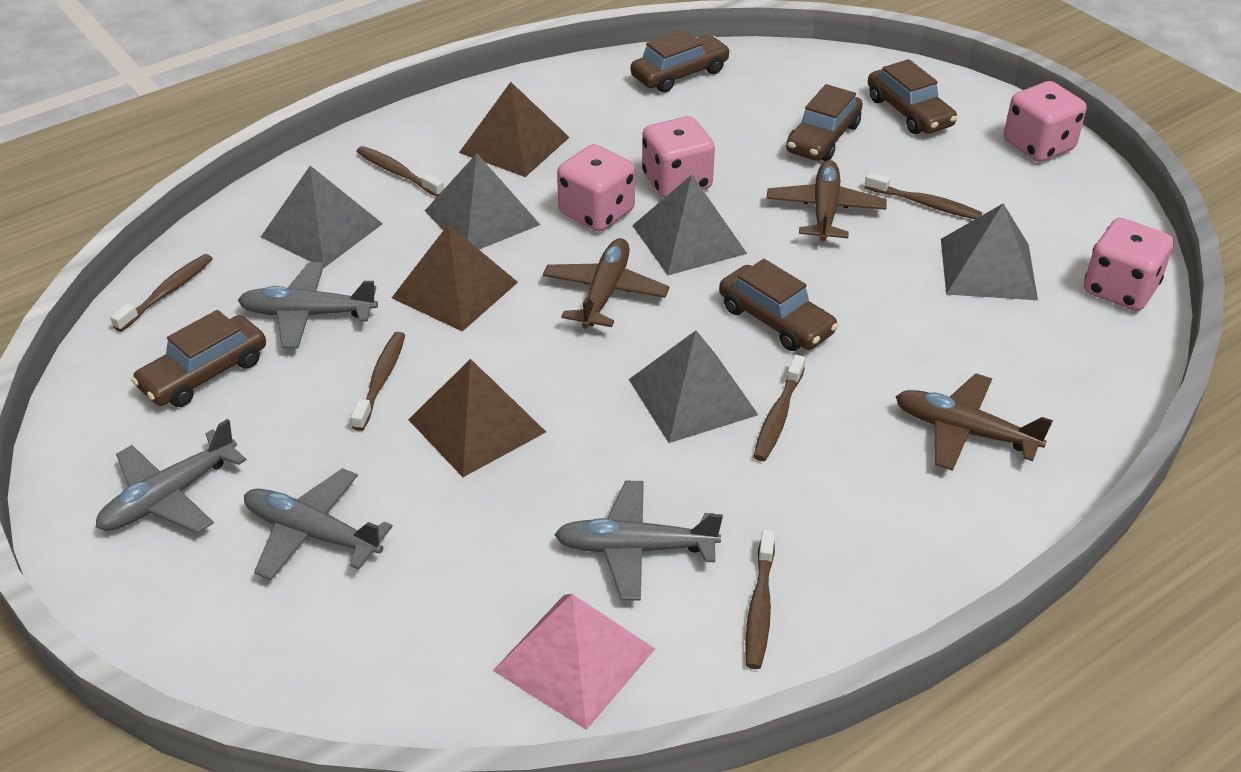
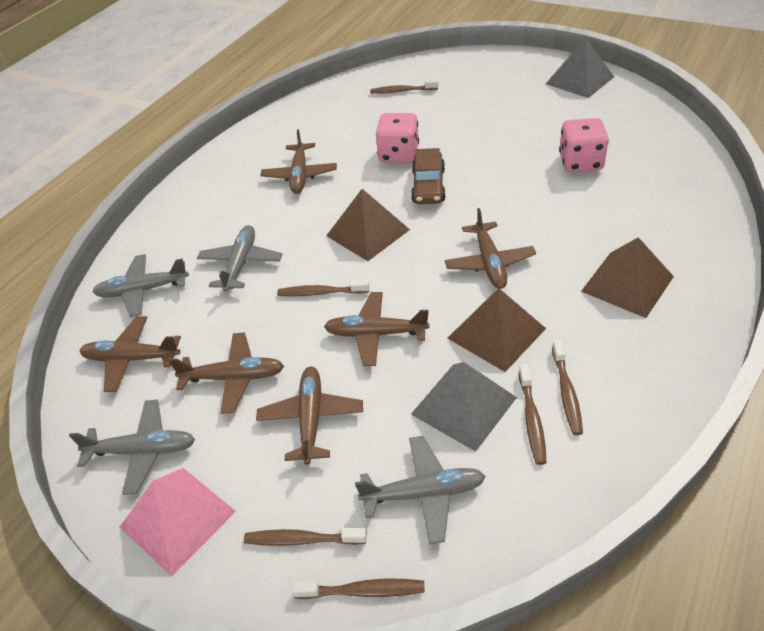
brown car: 5 -> 1
brown plane: 3 -> 6
grey pyramid: 5 -> 2
pink dice: 4 -> 2

